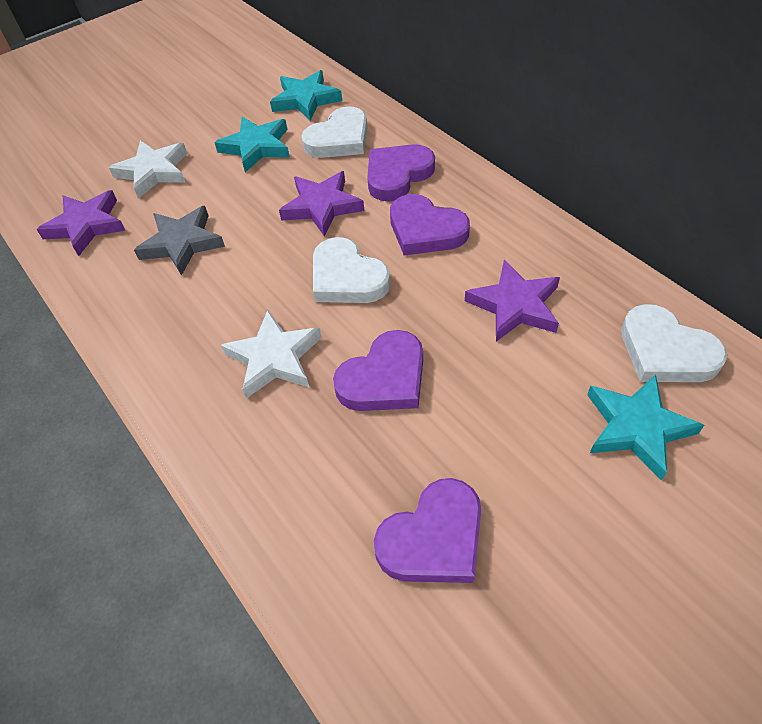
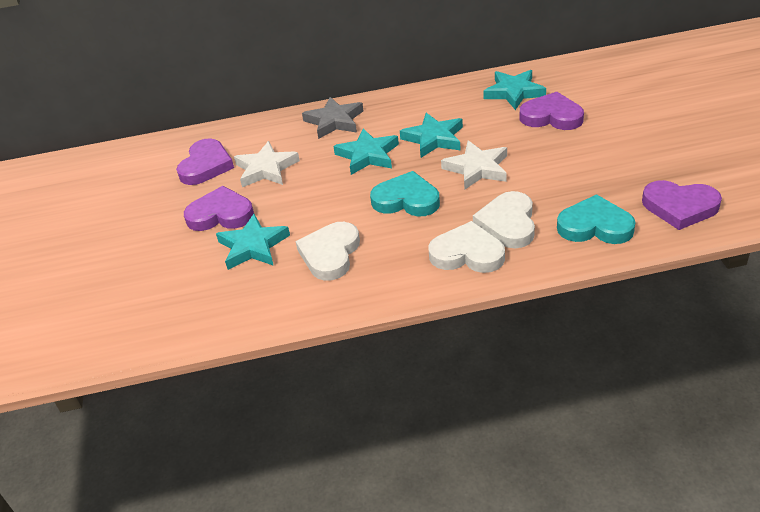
purple star: 3 -> 0
turquoise heart: 0 -> 2
turquoise star: 3 -> 4

